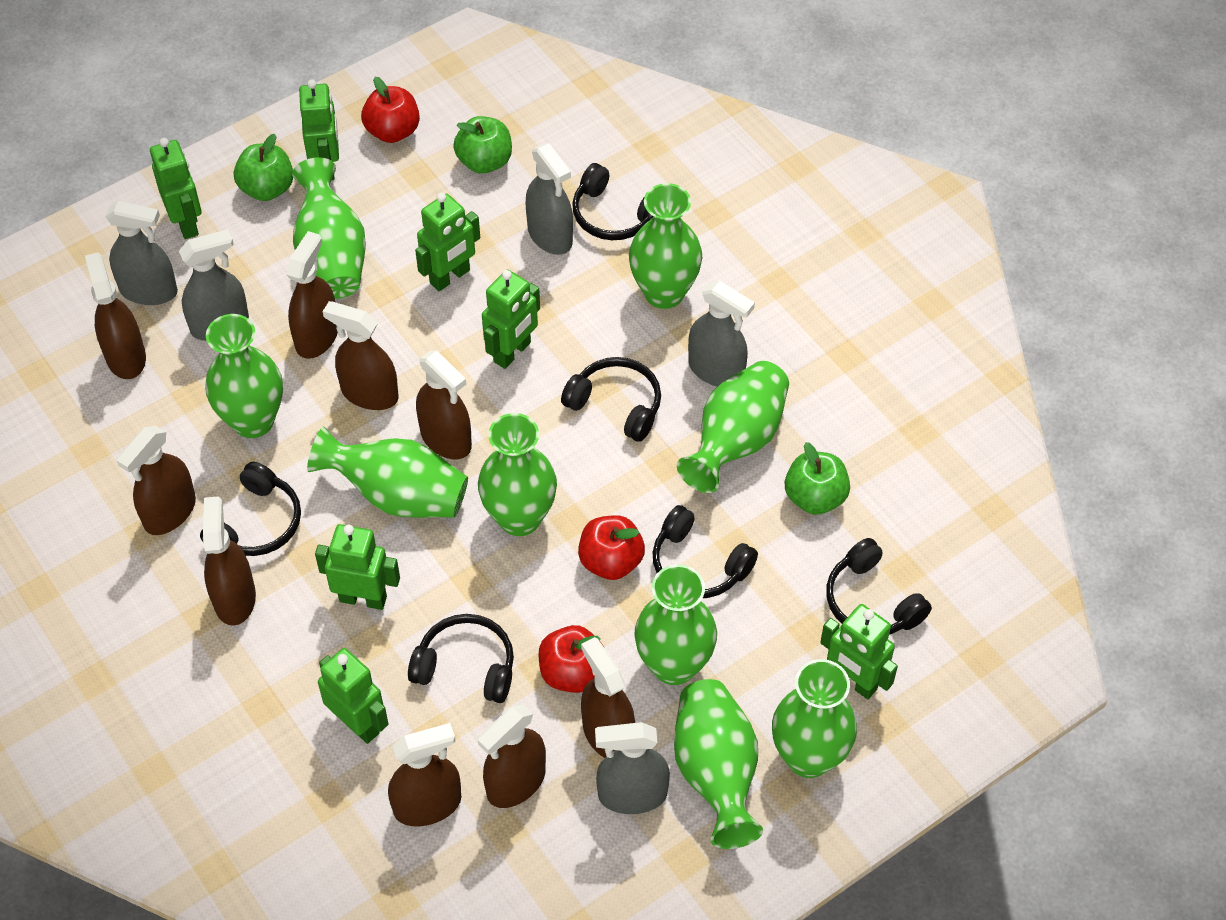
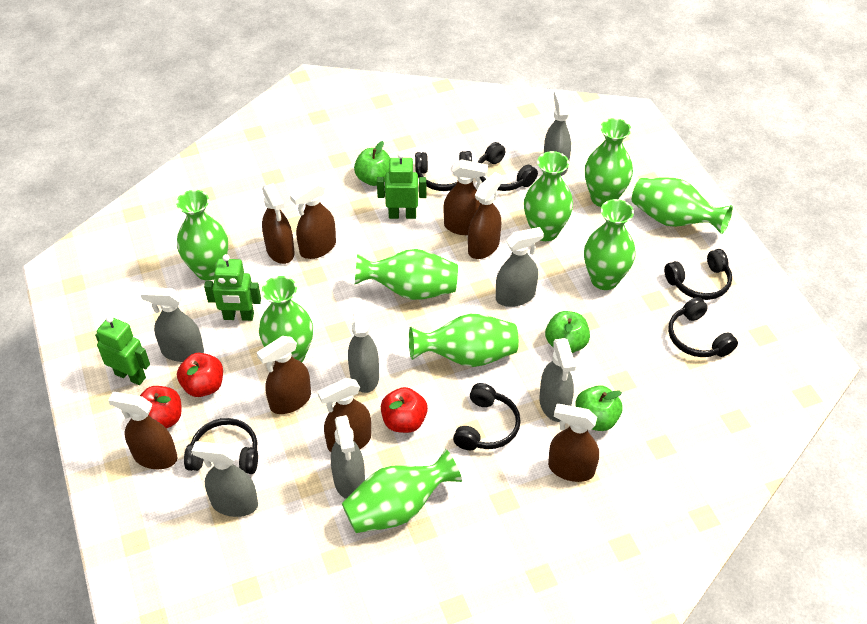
brown spray bottle: 9 -> 8
green robot: 7 -> 3
grey spray bottle: 5 -> 7

